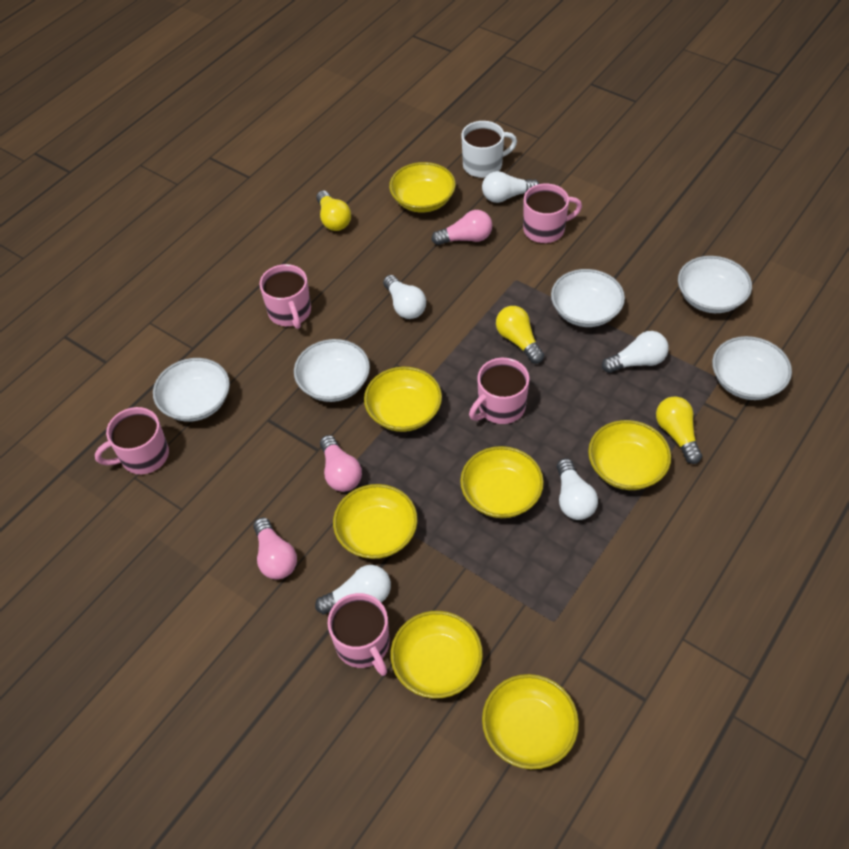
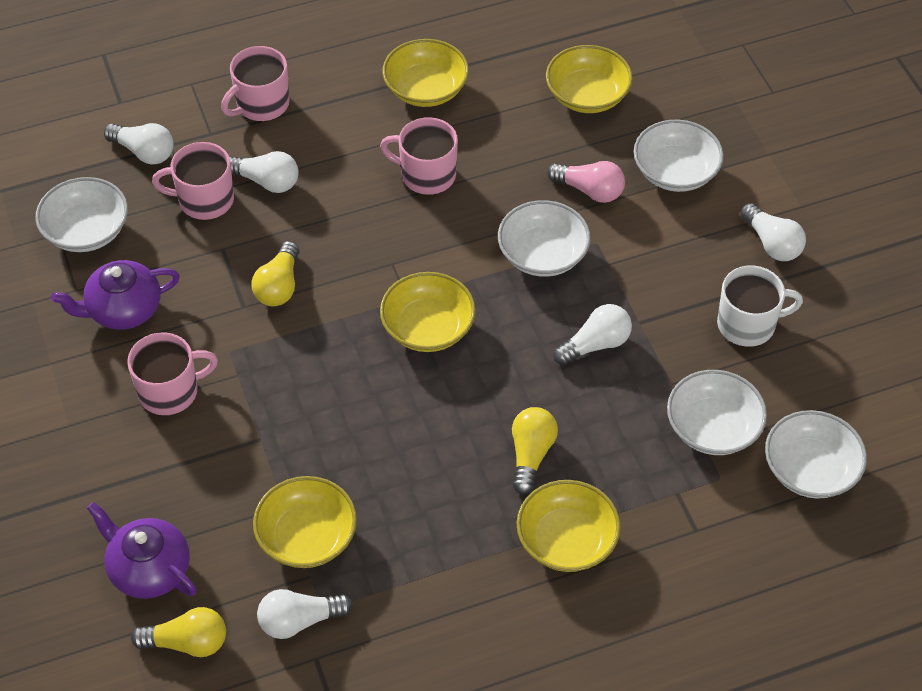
pink light bulb: 3 -> 1
pink mug: 5 -> 4
purple teapot: 0 -> 2
yellow bowl: 7 -> 5

